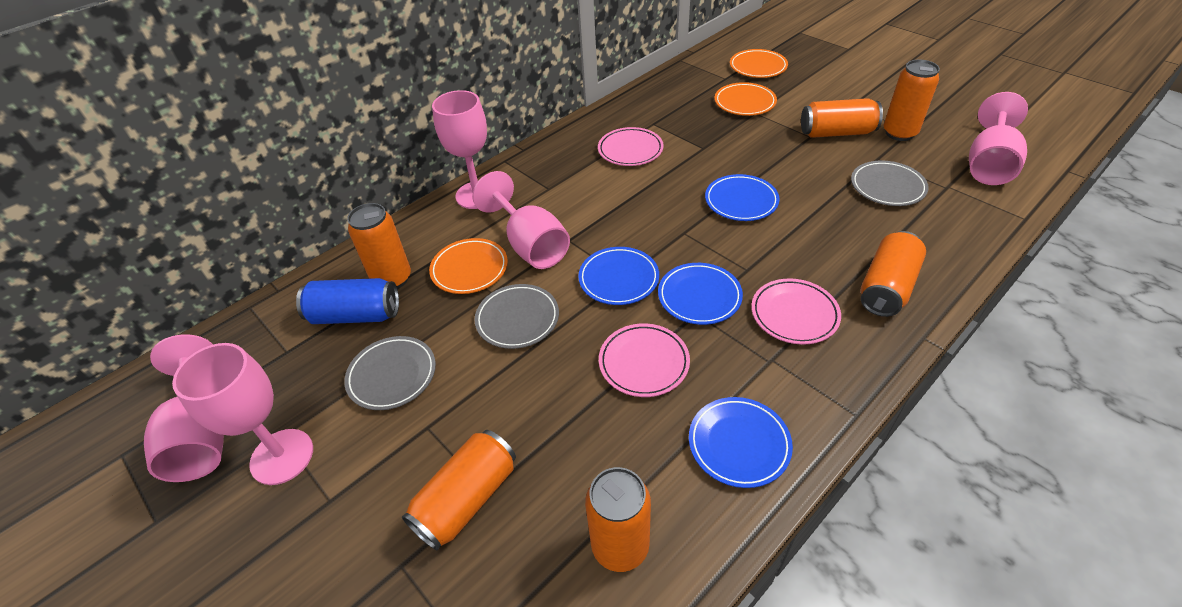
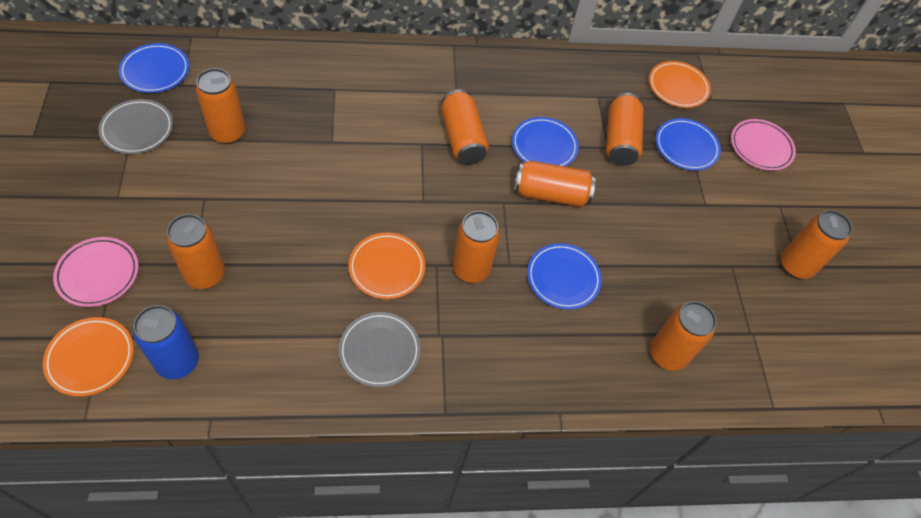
grey plate: 3 -> 2
orange can: 6 -> 8
pink goblet: 5 -> 0
pink plate: 3 -> 2

